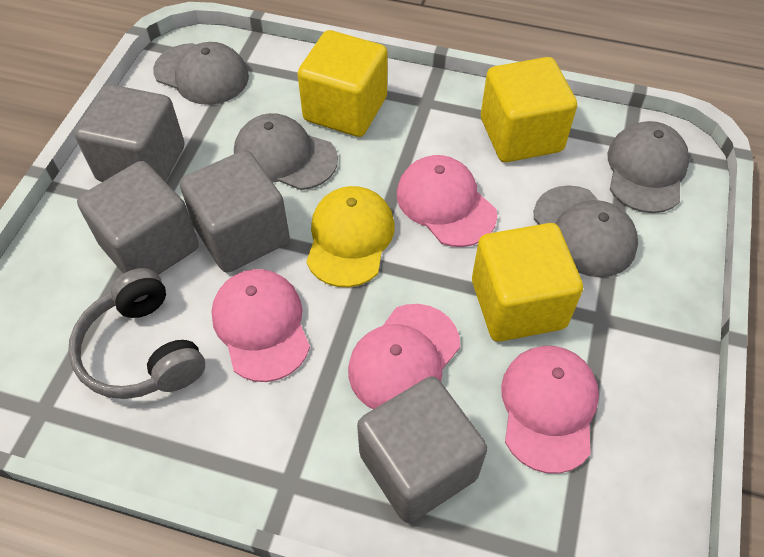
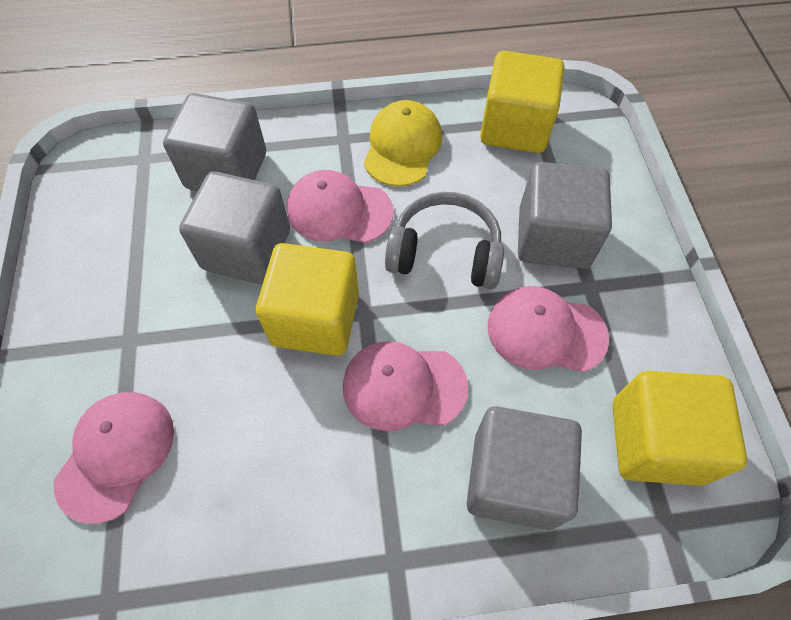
grey cap: 4 -> 0

